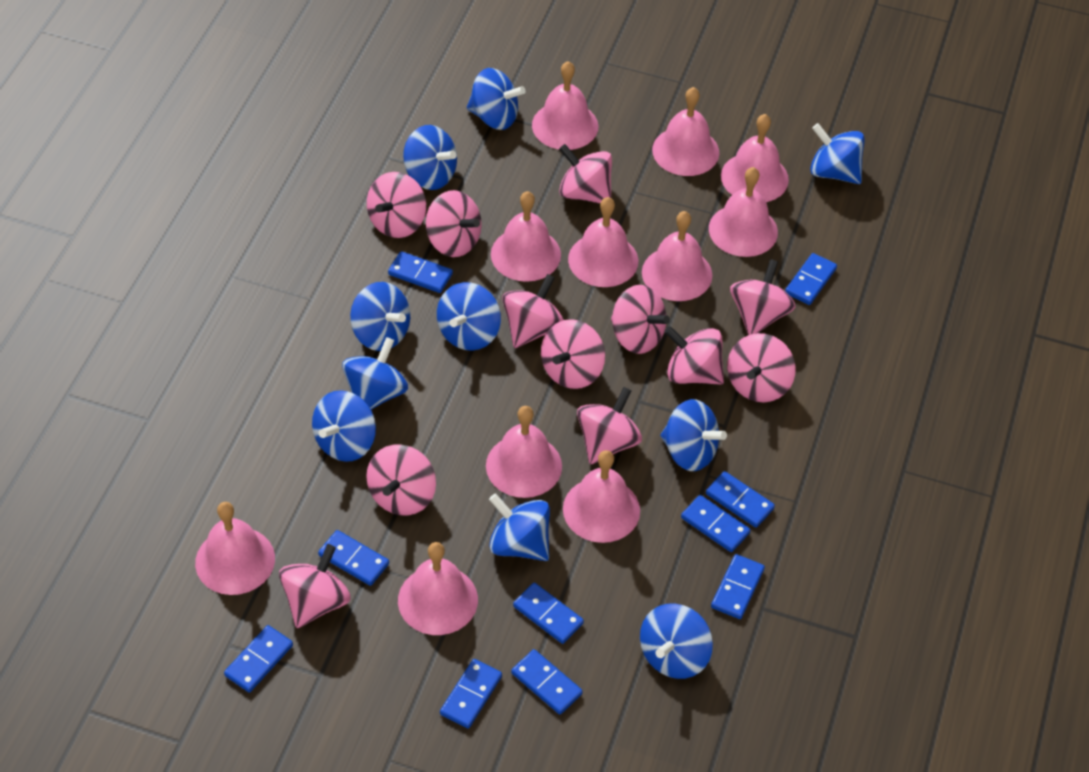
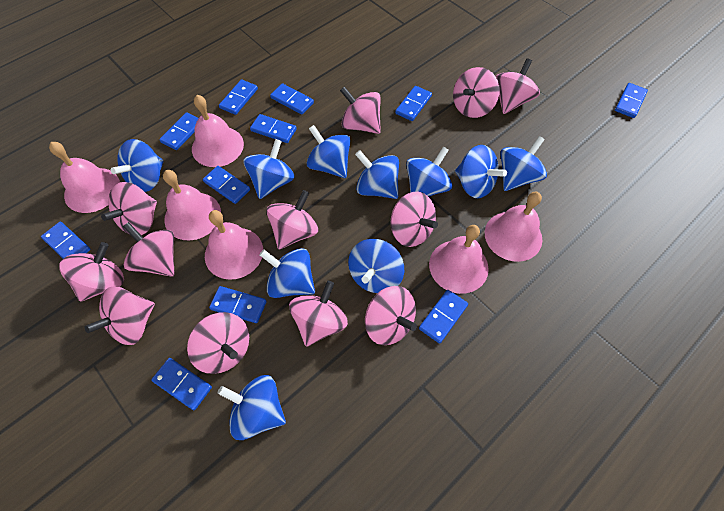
blue domino: 10 -> 11
pink bell: 11 -> 6

